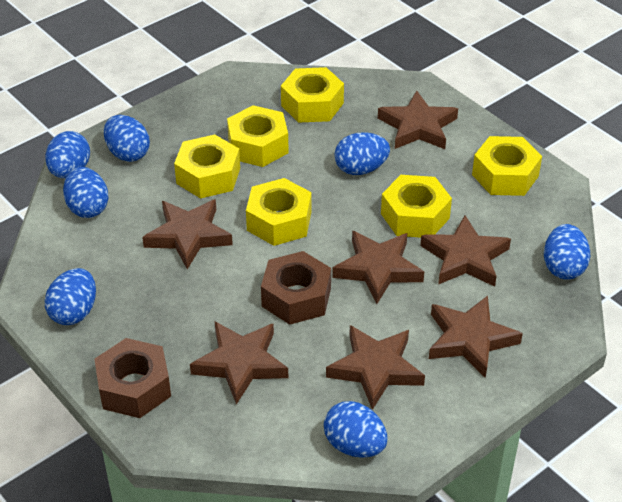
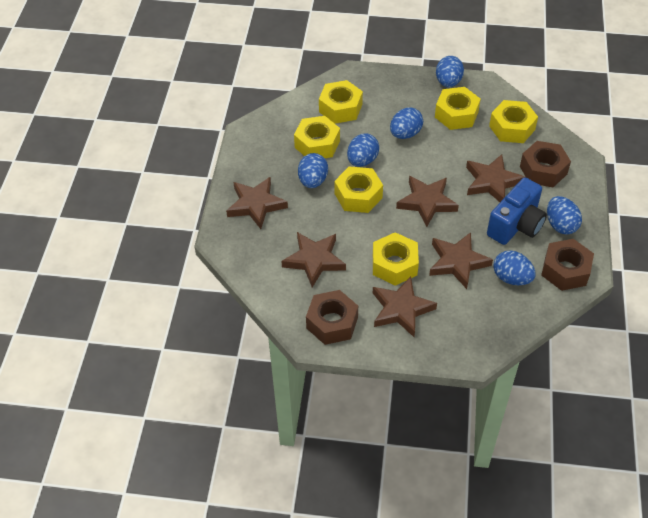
blue camera: 0 -> 1
blue egg: 7 -> 6
brown nut: 2 -> 3
brown star: 7 -> 6

